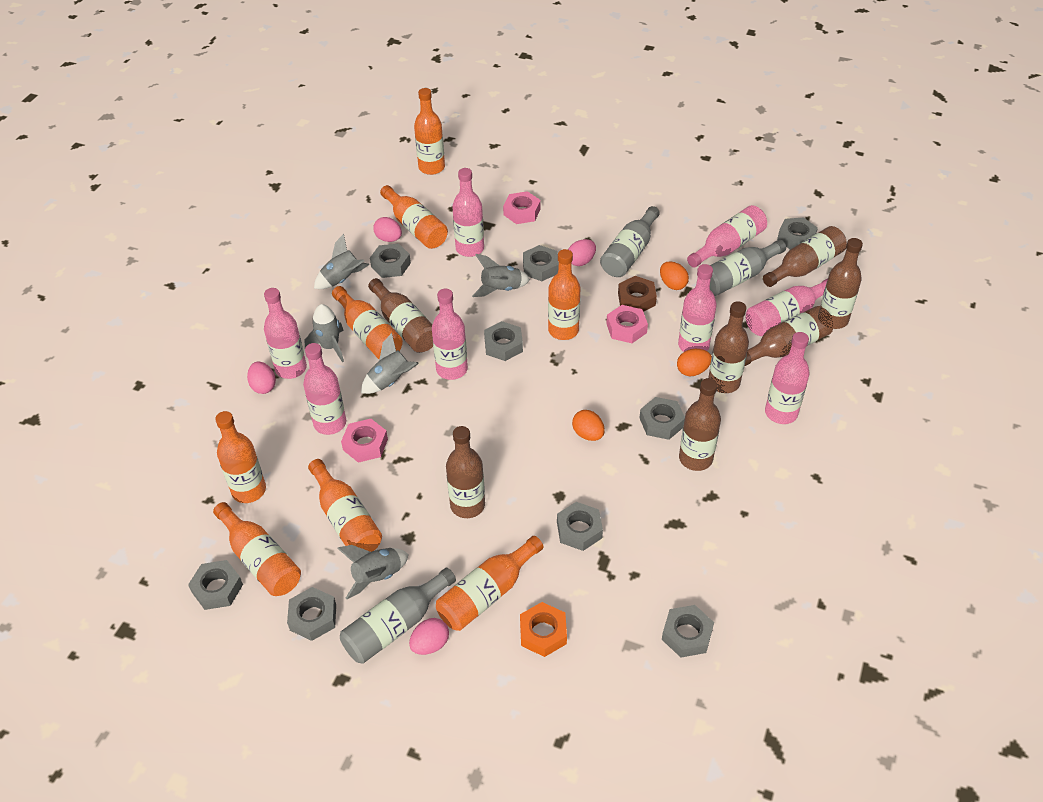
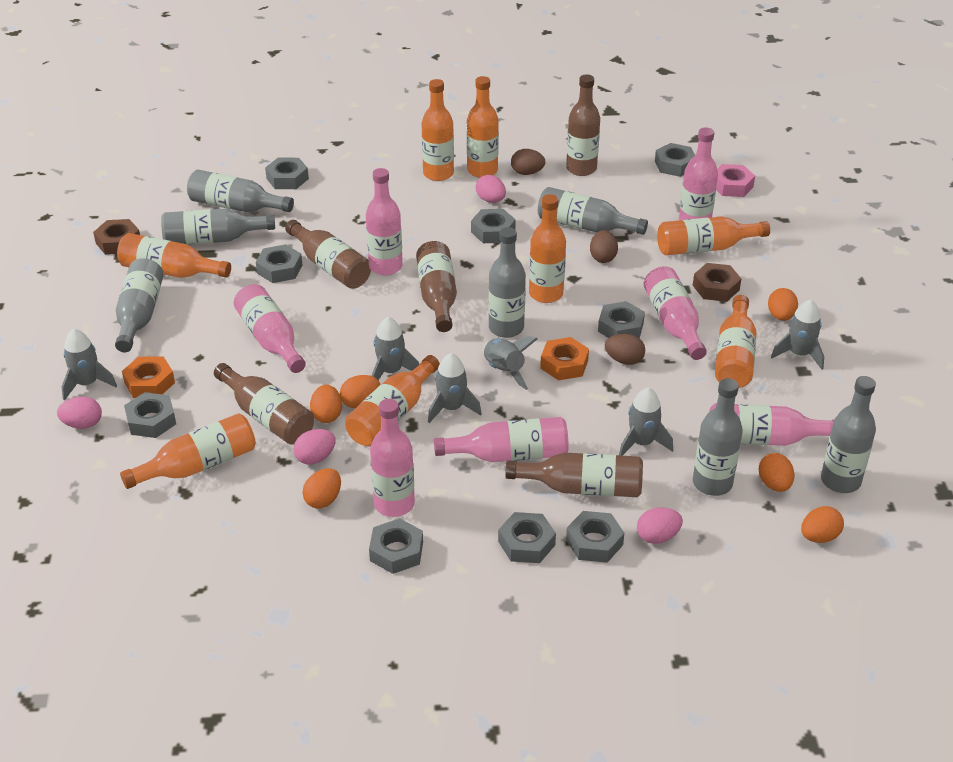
brown bottle: 7 -> 5
brown egg: 0 -> 3
brown nut: 1 -> 2
grey bottle: 3 -> 7
grey rocket: 5 -> 6
orange egg: 3 -> 6
orange nut: 1 -> 2
pink bottle: 8 -> 7
pink nut: 3 -> 1

